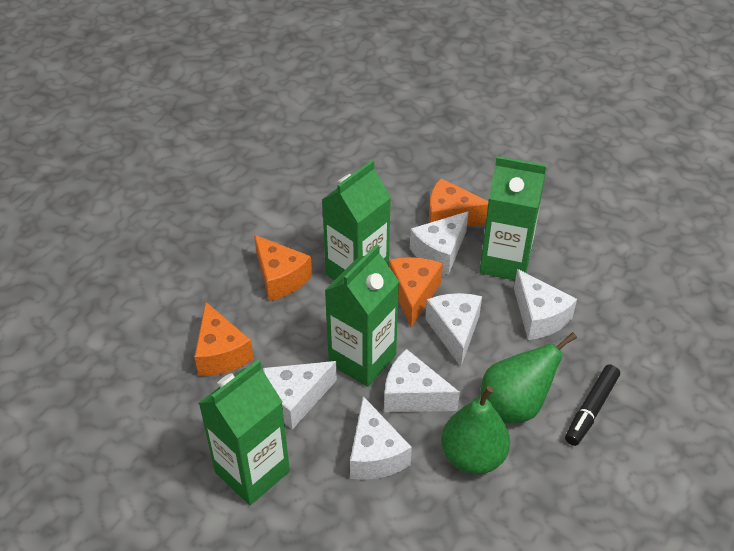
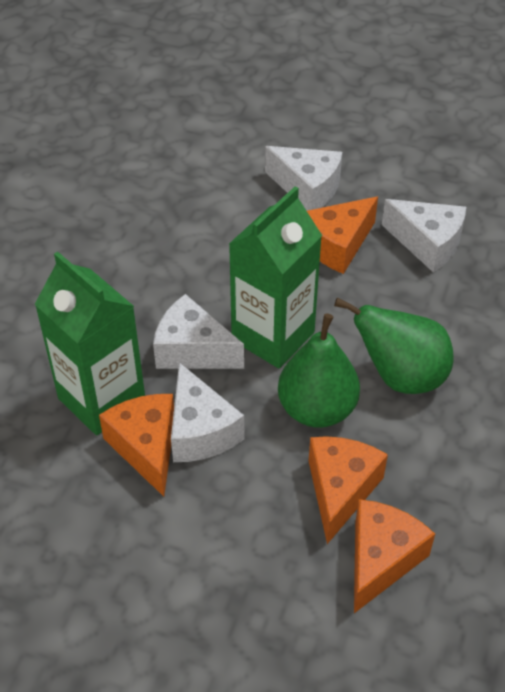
black marker: 1 -> 0
green carton: 4 -> 2
white cheese: 6 -> 4

